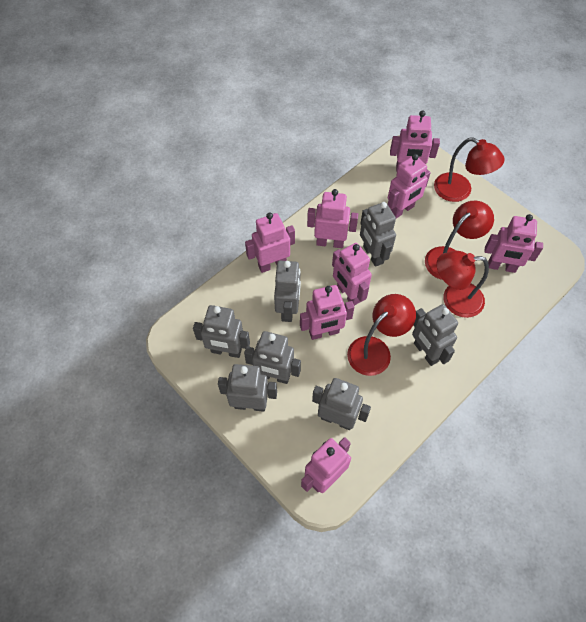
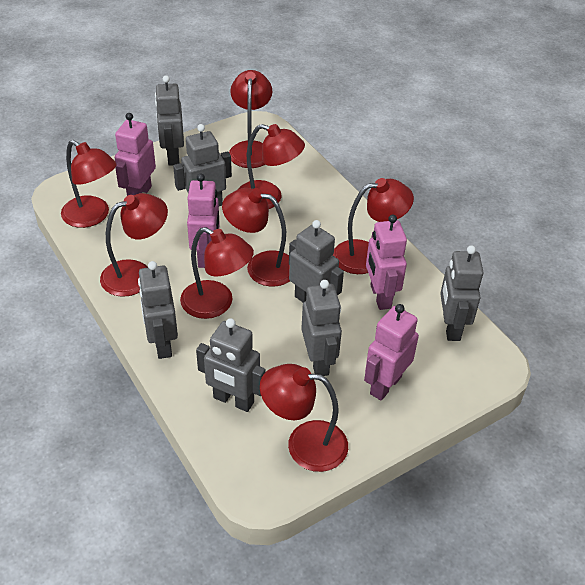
pink robot: 8 -> 4
red lamp: 4 -> 8

